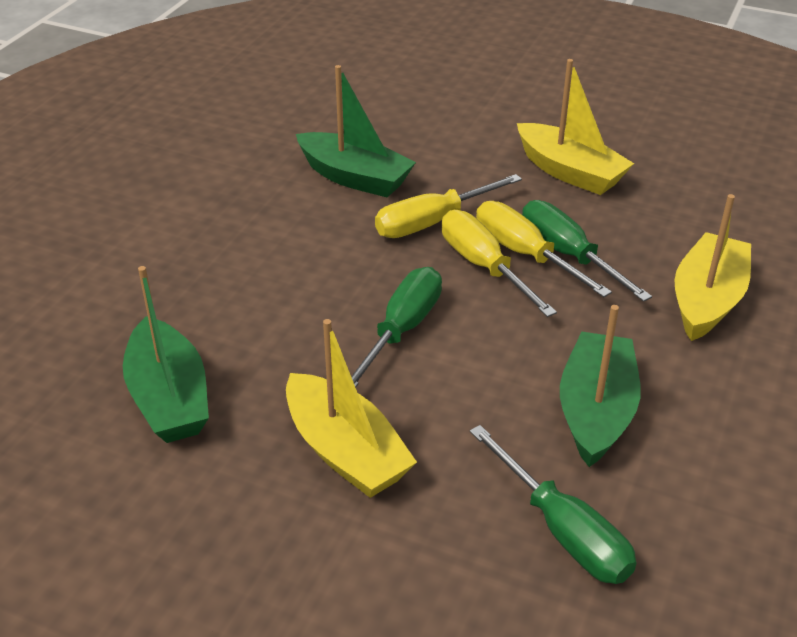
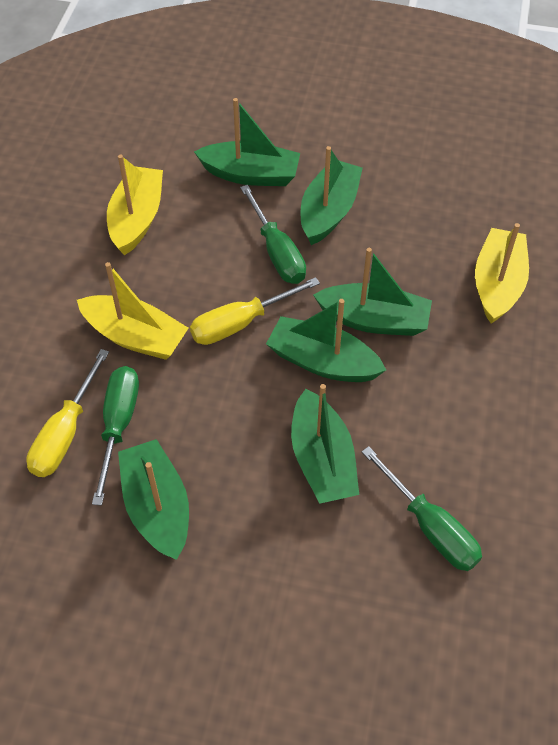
green boat: 3 -> 6
yellow screwdriver: 3 -> 2

